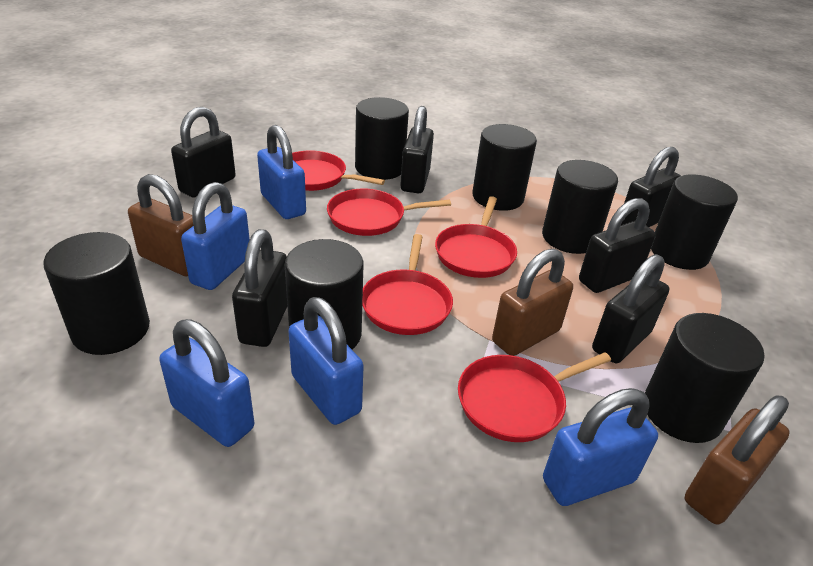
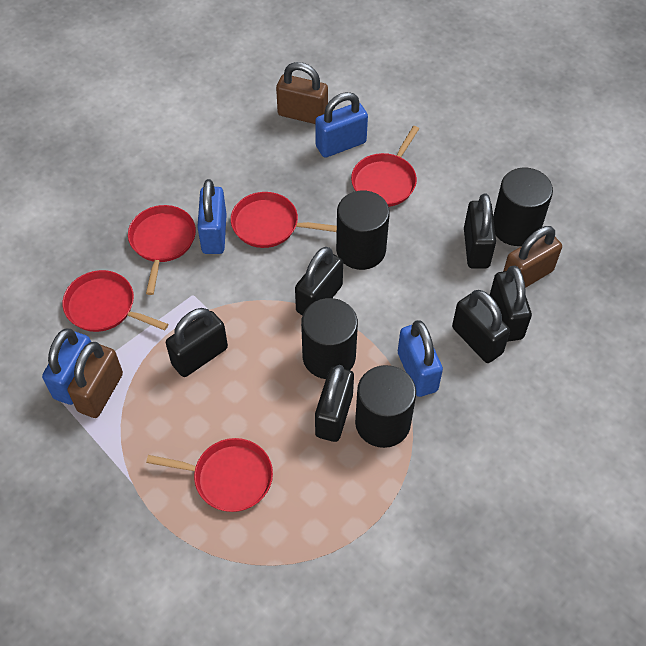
black cylinder: 7 -> 4
blue padlock: 5 -> 4

